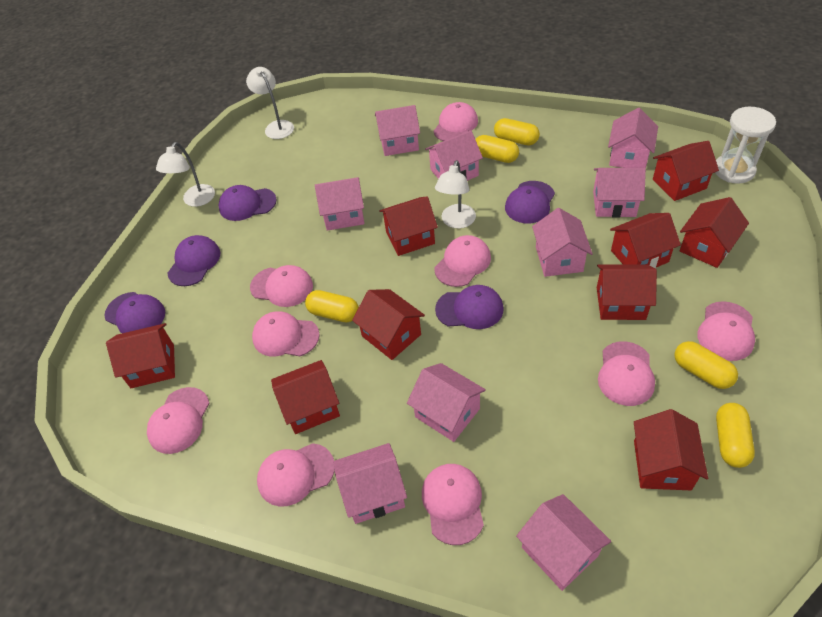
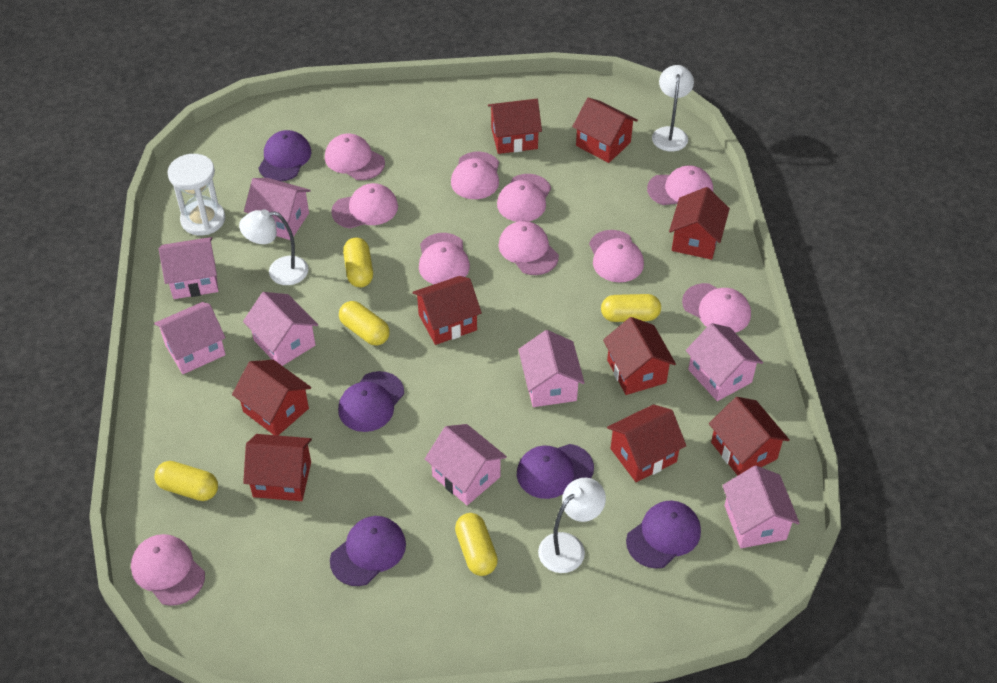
pink cap: 9 -> 10
pink house: 9 -> 8

